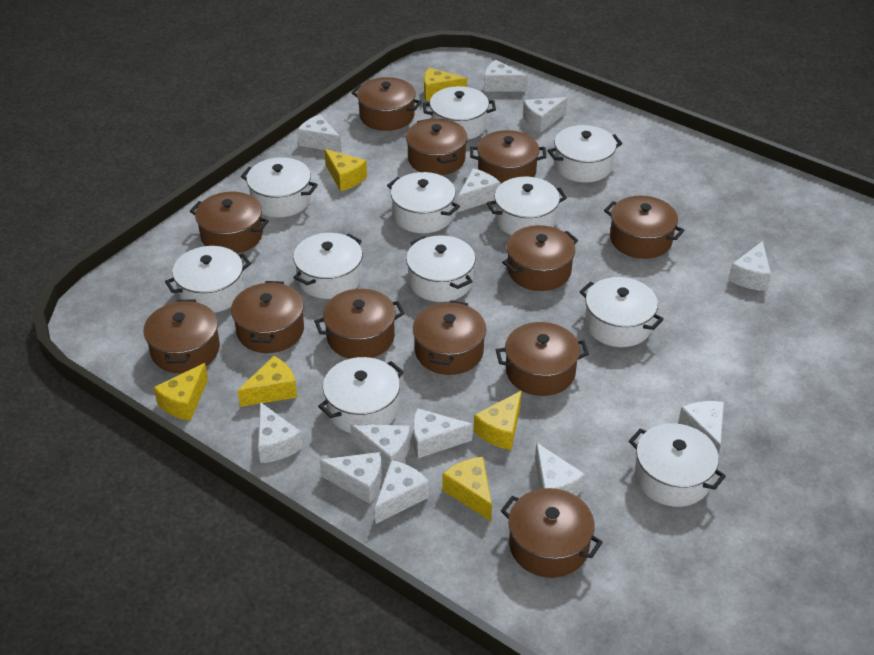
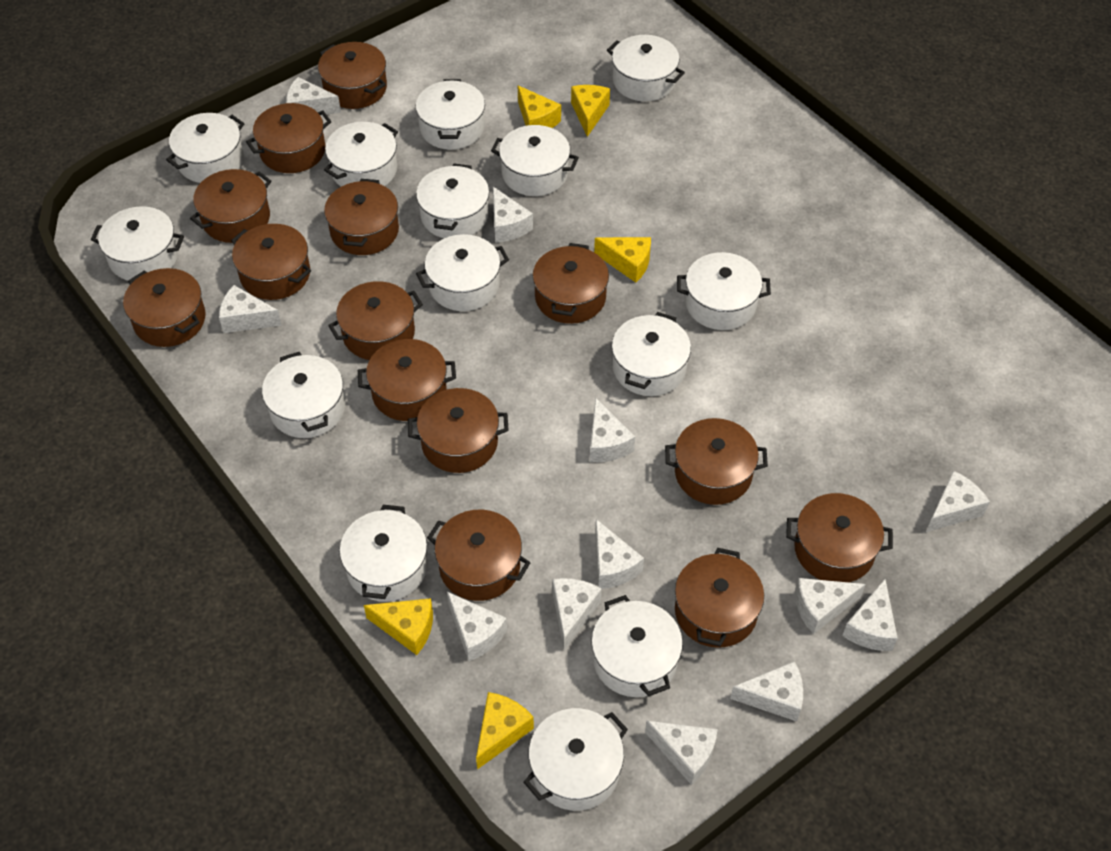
brown pot: 12 -> 14
white pot: 11 -> 14
yellow cheese: 6 -> 5

